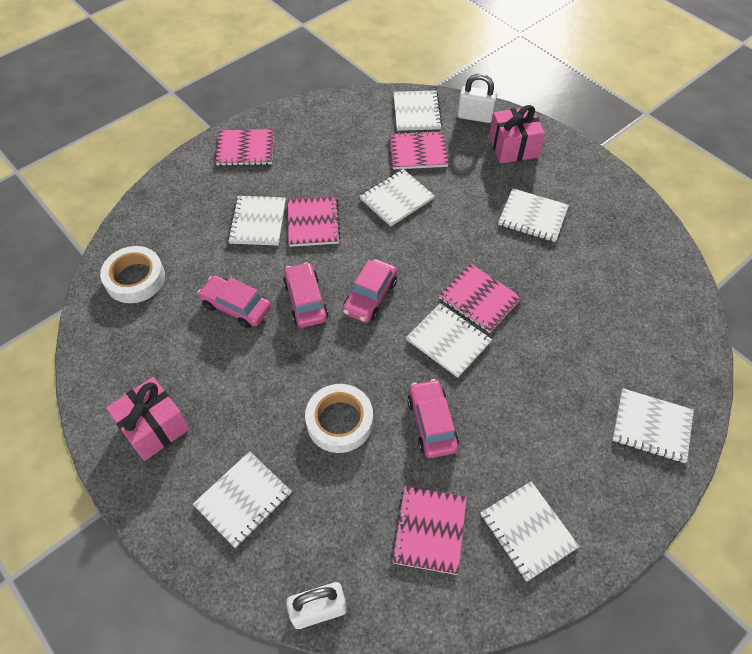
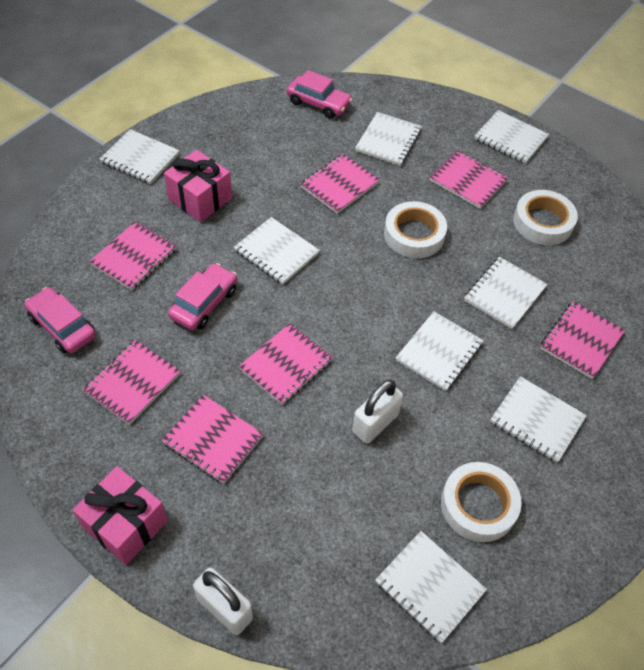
pink car: 4 -> 3
pink notebook: 5 -> 7
white tape: 2 -> 3

